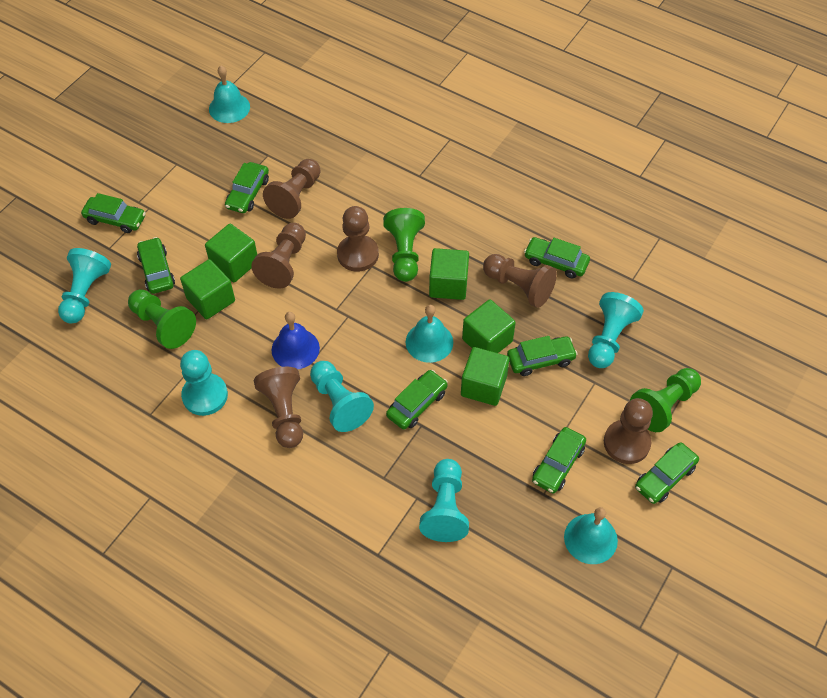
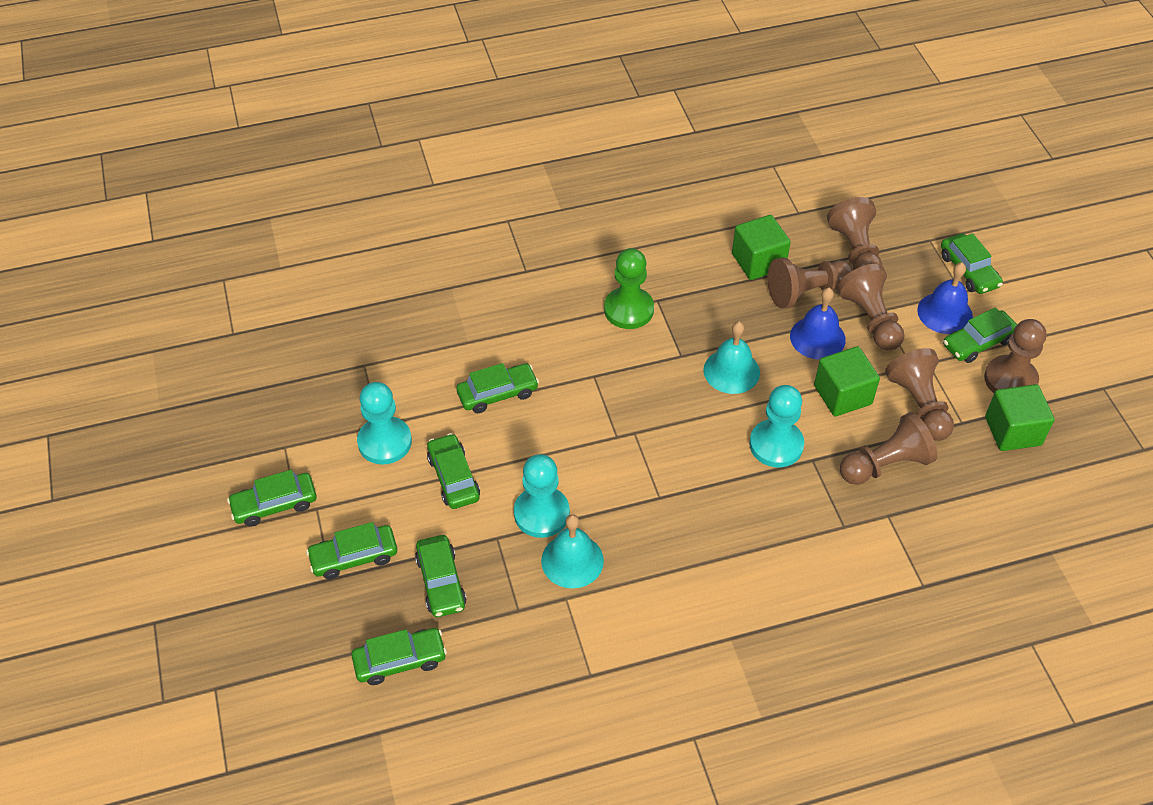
blue bell: 1 -> 2
green cube: 5 -> 3
green pawn: 3 -> 1
turquoise bell: 3 -> 2
turquoise pawn: 5 -> 3

